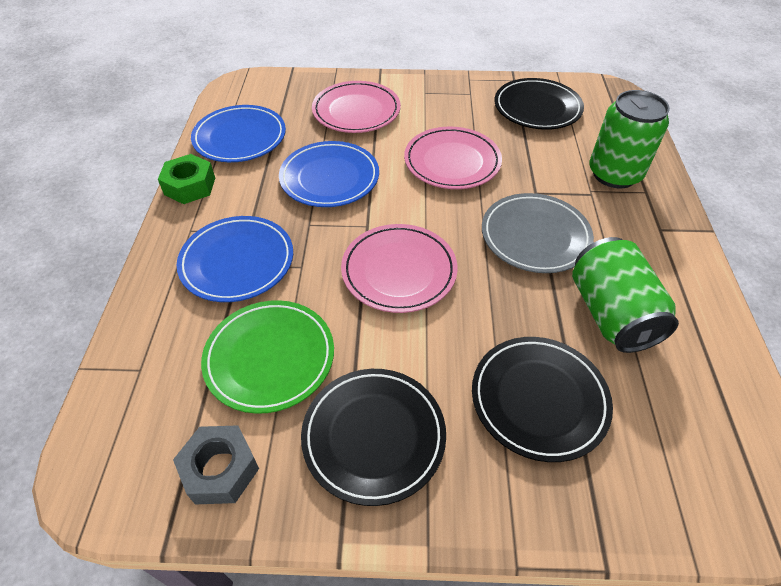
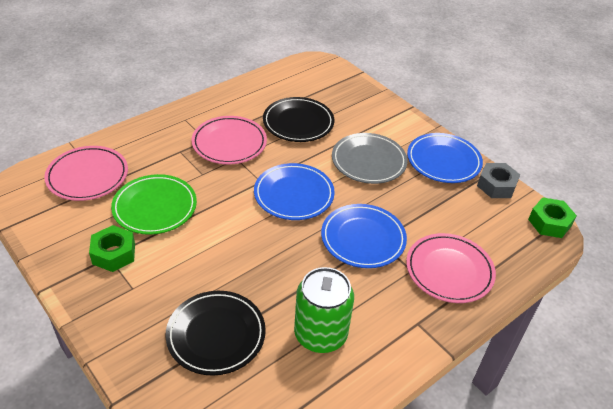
black plate: 3 -> 2
green can: 2 -> 1
green nut: 1 -> 2

